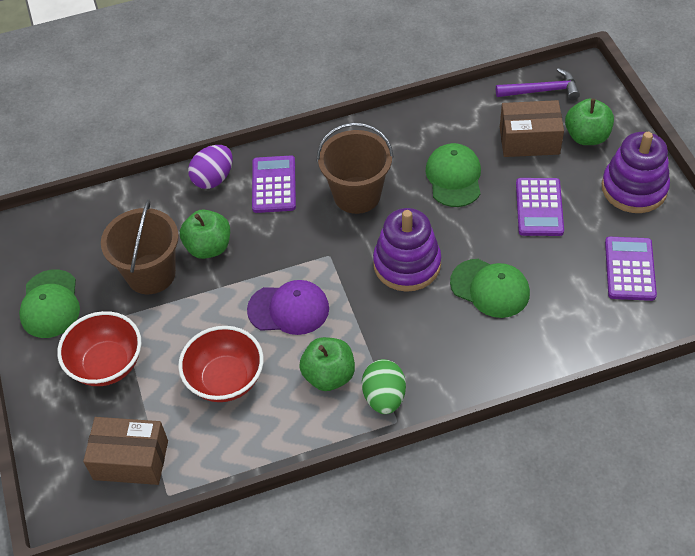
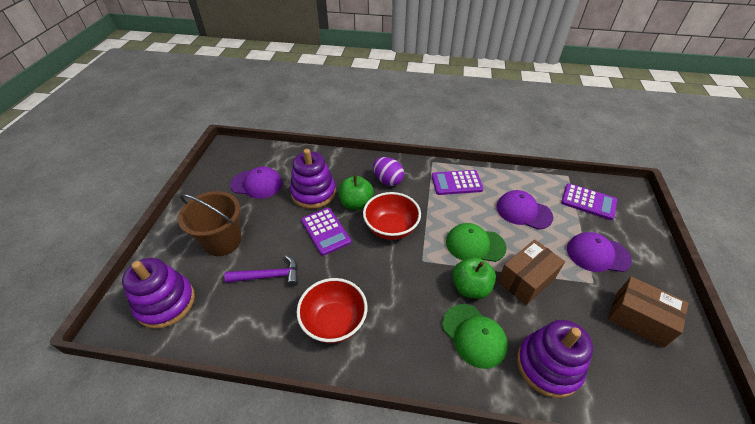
brown bucket: 2 -> 1
green apple: 3 -> 2
green cap: 3 -> 2
green egg: 1 -> 0
purple cap: 1 -> 3
purple stacking toy: 2 -> 3

